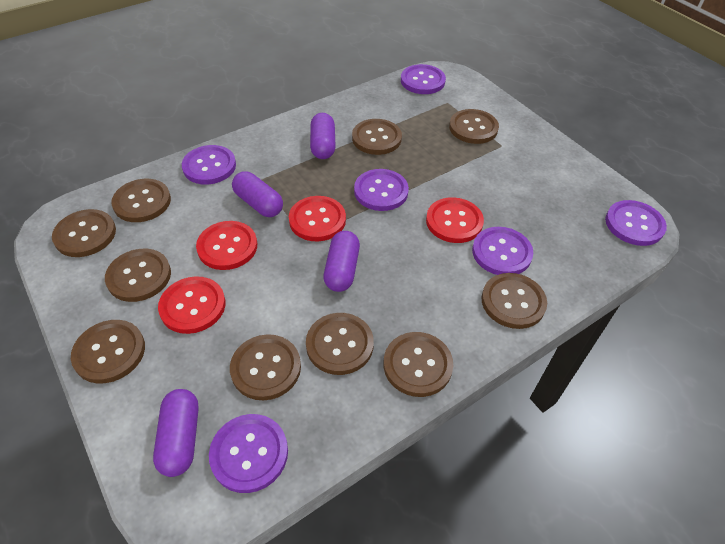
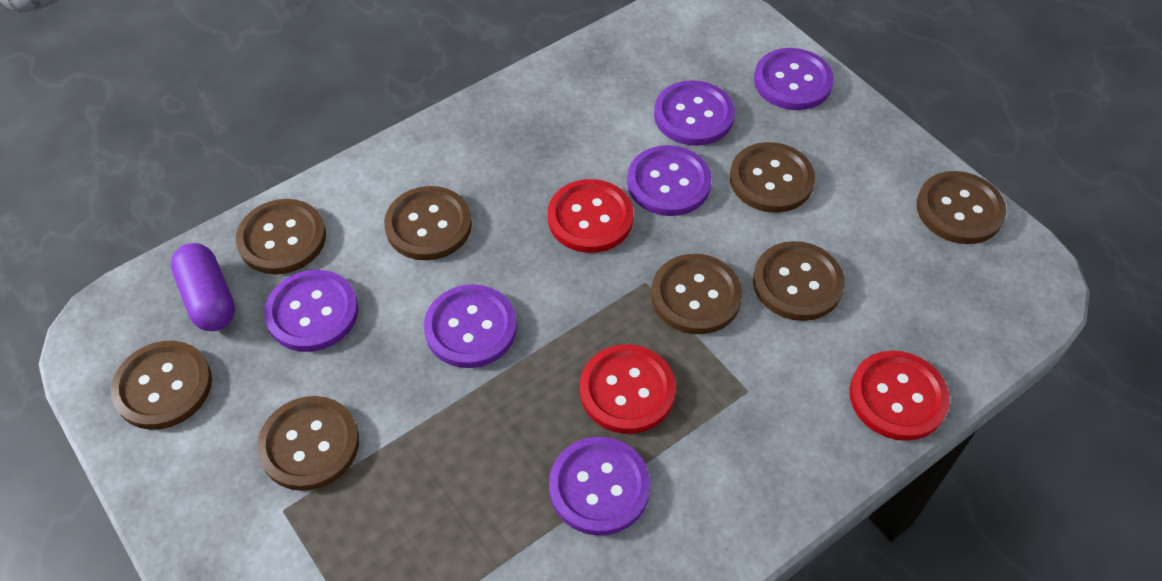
brown button: 10 -> 8
purple capsule: 4 -> 1
red button: 4 -> 3

